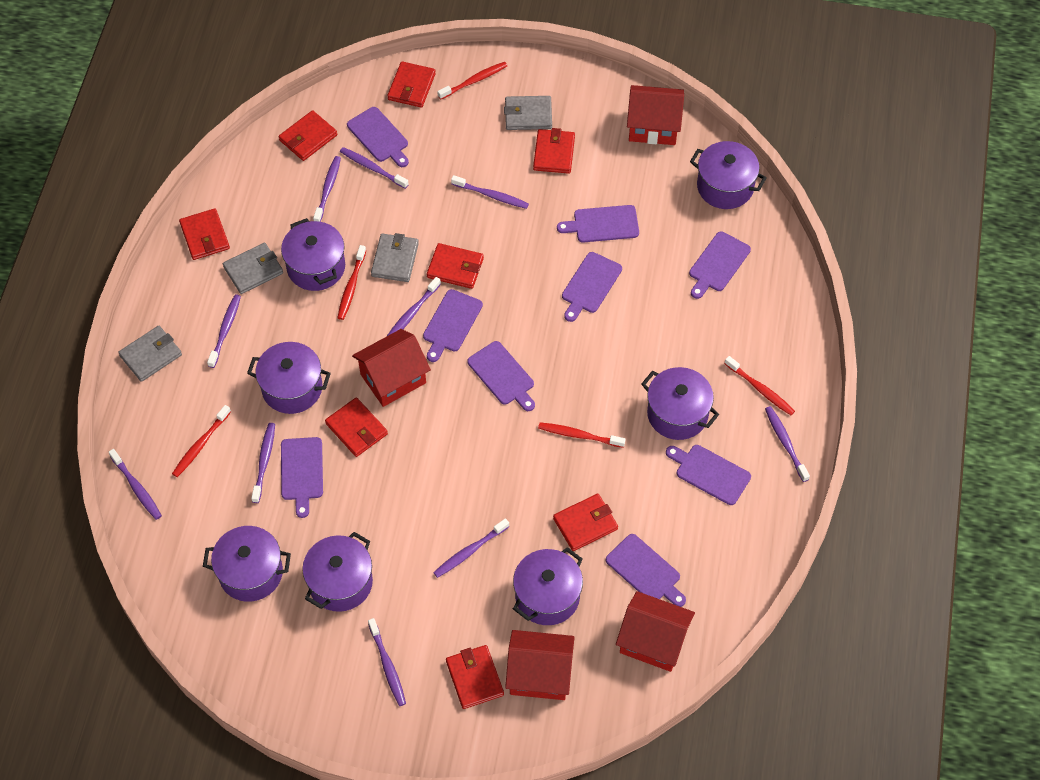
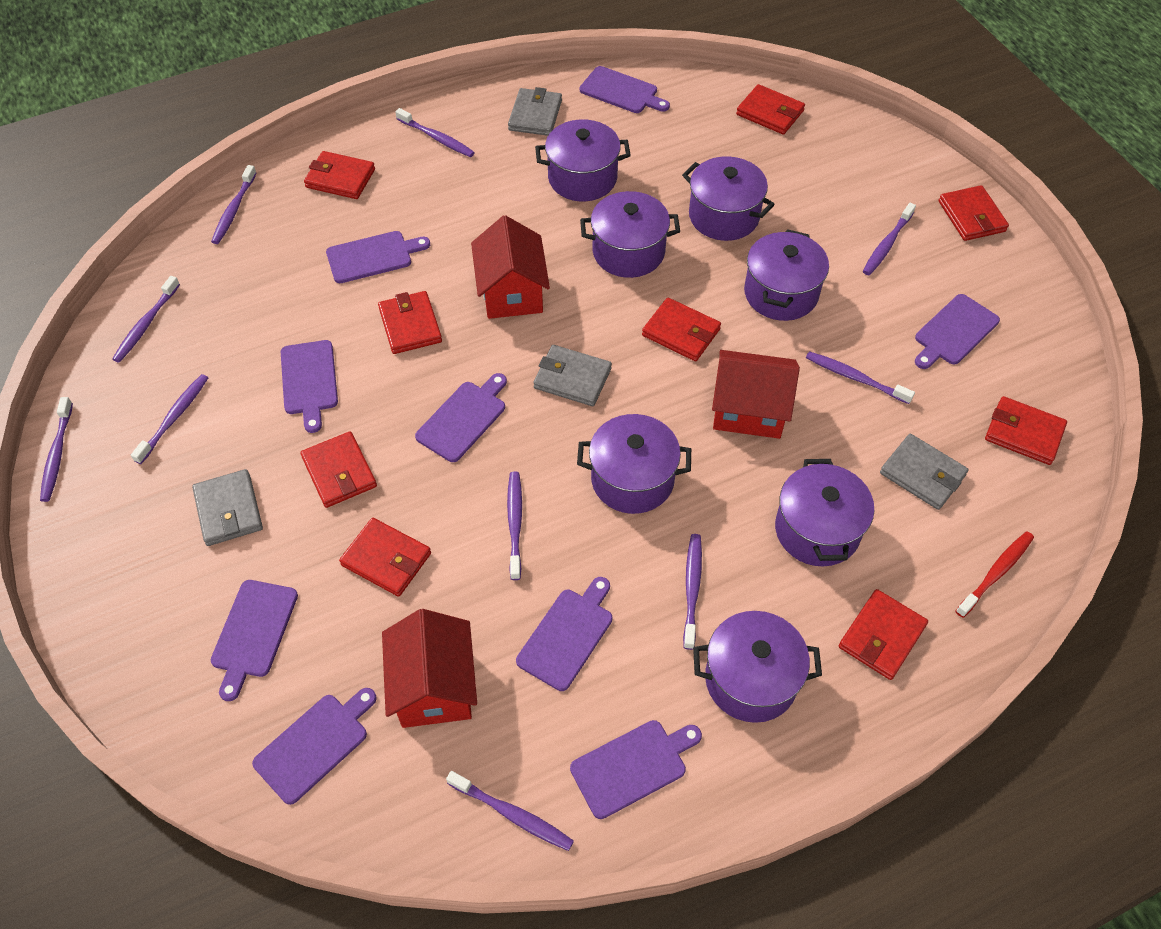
red house: 4 -> 3
red toothbrush: 5 -> 1
red wallet: 8 -> 9

